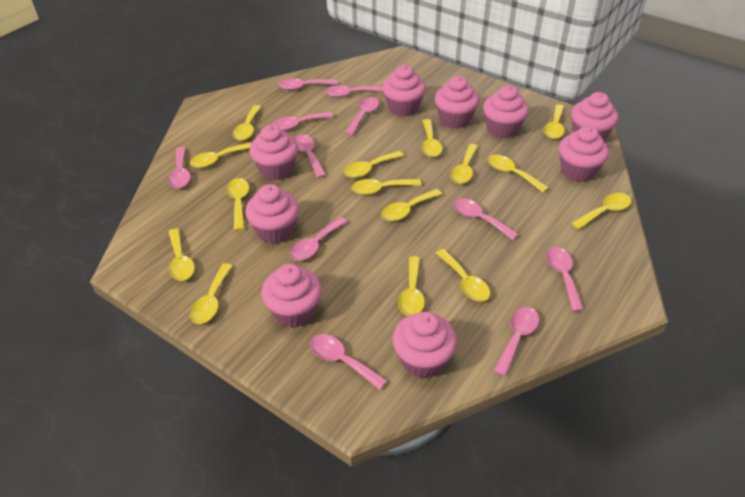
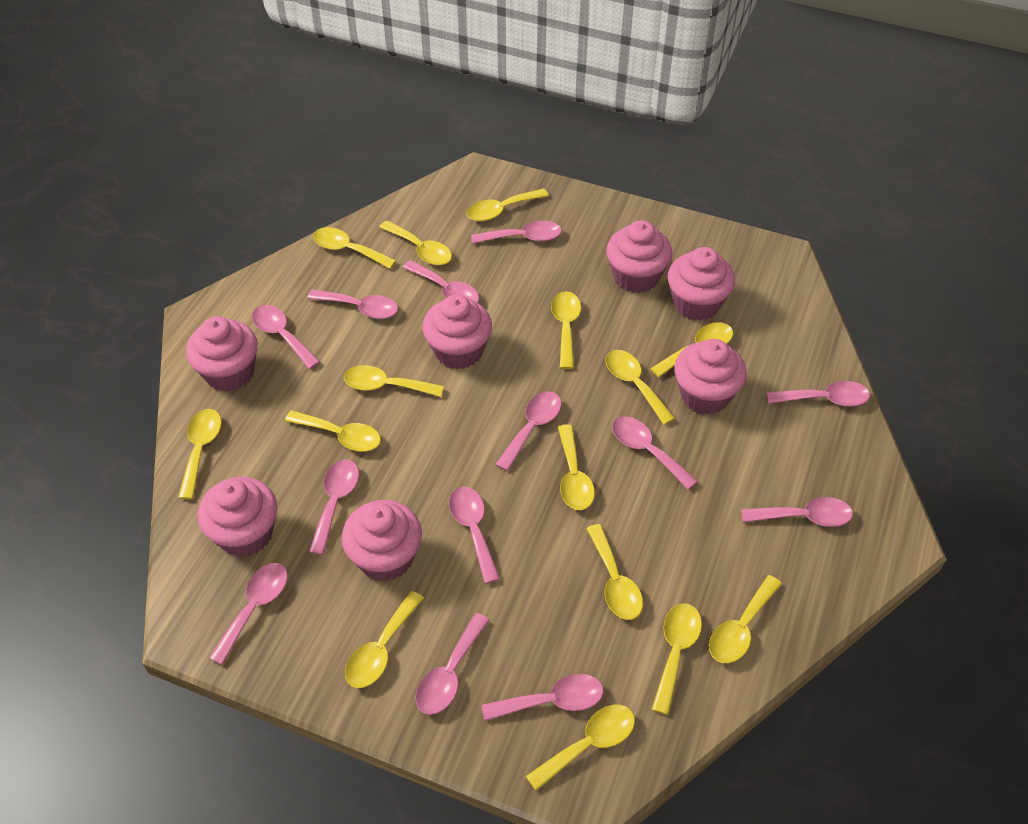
pink cupcake: 9 -> 7
pink spoon: 11 -> 13

